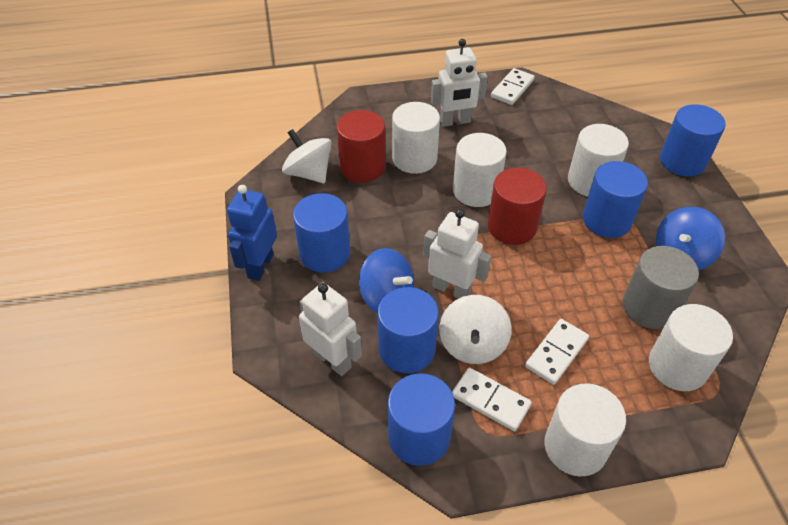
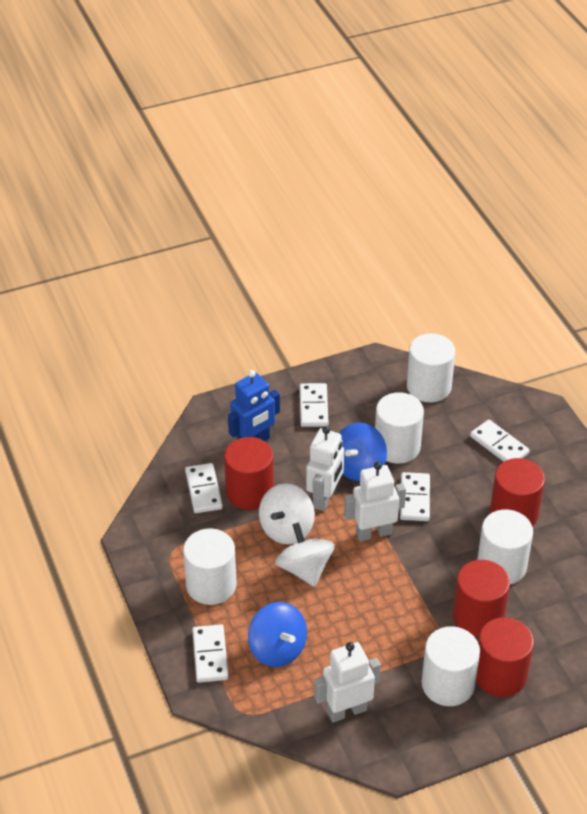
blue cylinder: 5 -> 0
grey cylinder: 1 -> 0
red cylinder: 2 -> 4
white domino: 3 -> 5

